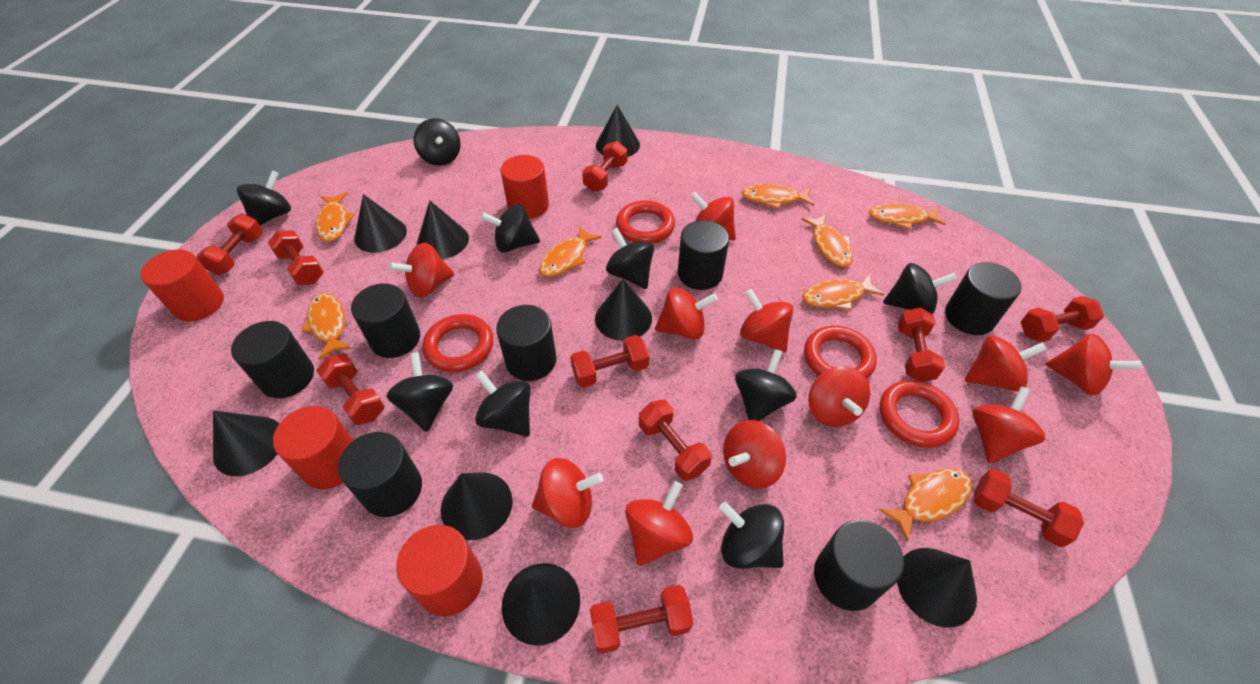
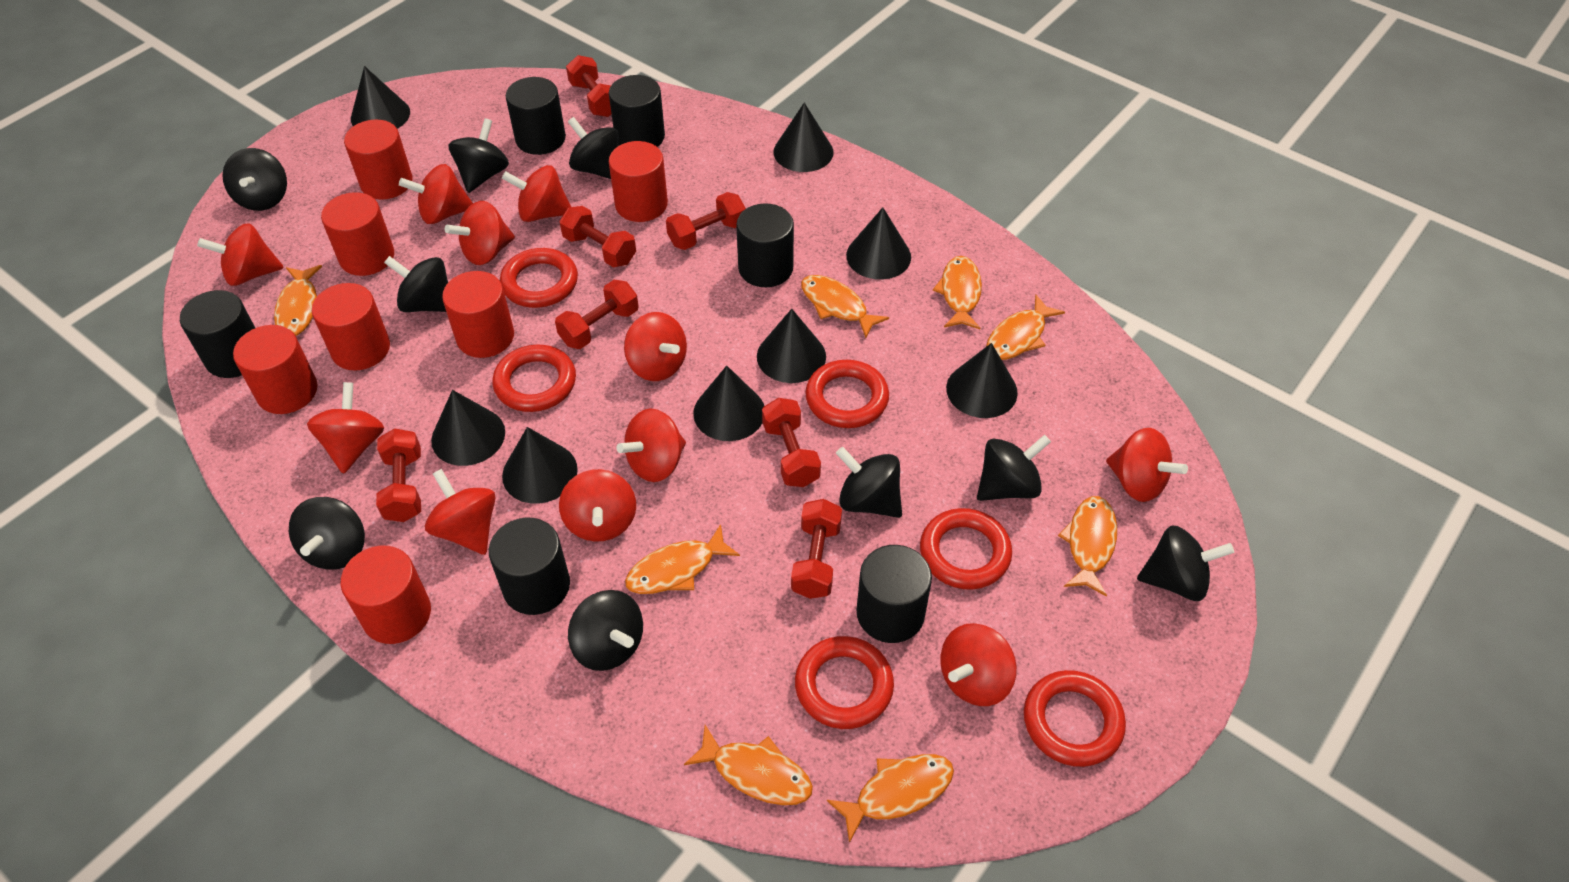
black cylinder: 7 -> 6
red cylinder: 4 -> 7
red dumbbell: 10 -> 7
red ring: 4 -> 6

